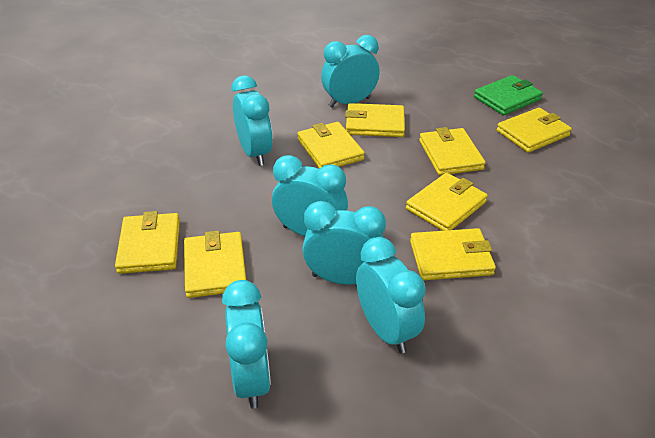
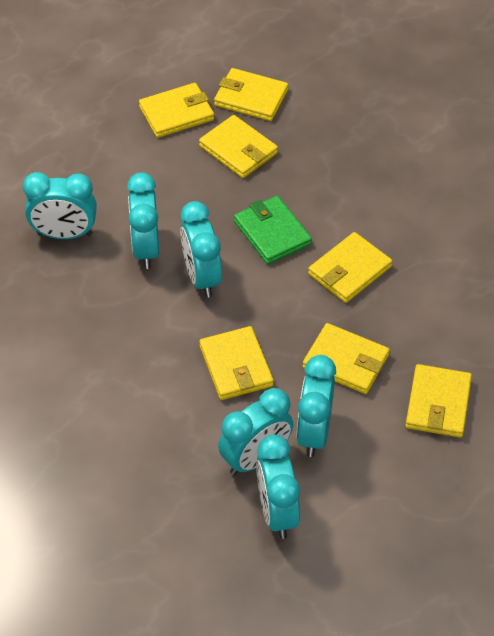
yellow wallet: 8 -> 7

